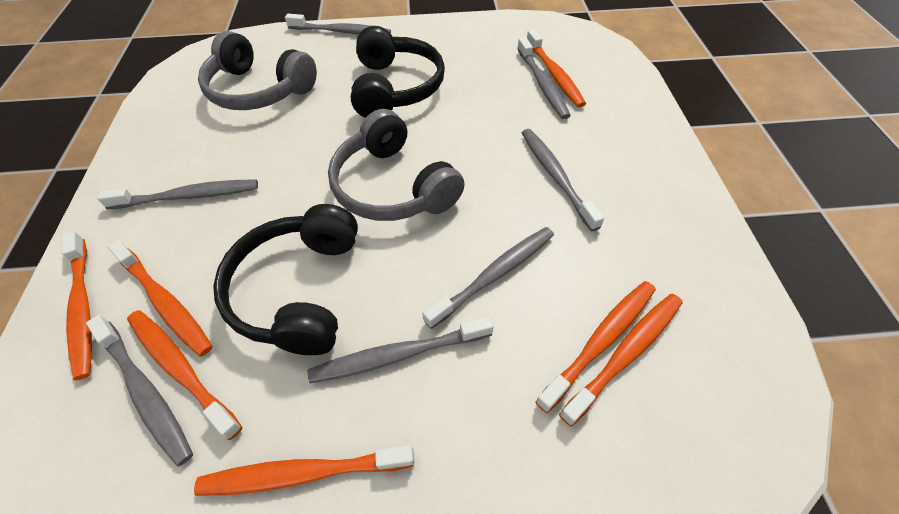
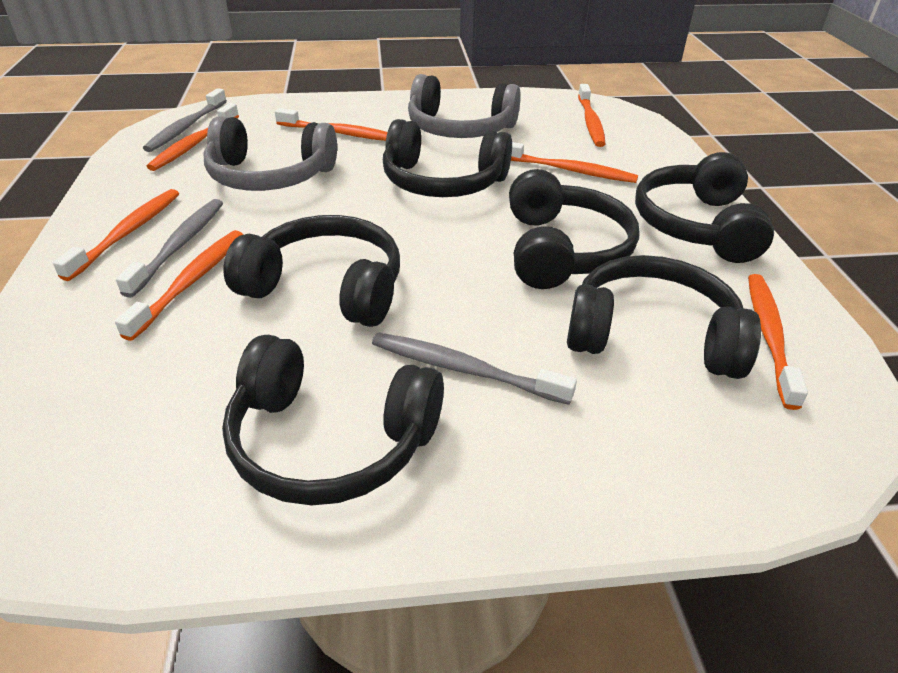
black headphones: 2 -> 6
grey toothbrush: 7 -> 3

